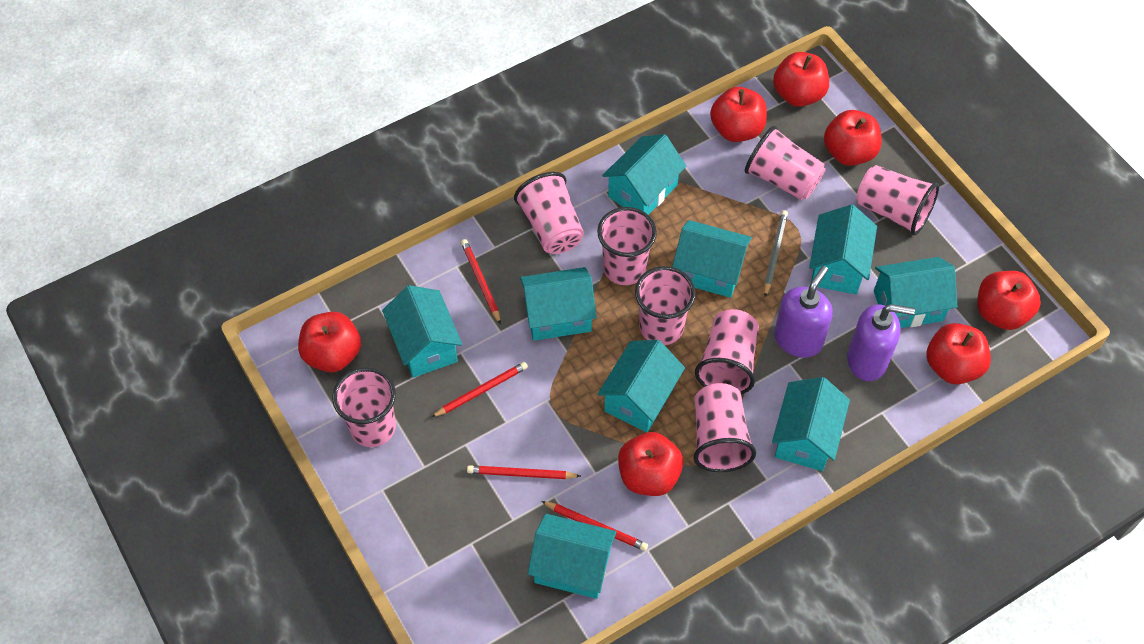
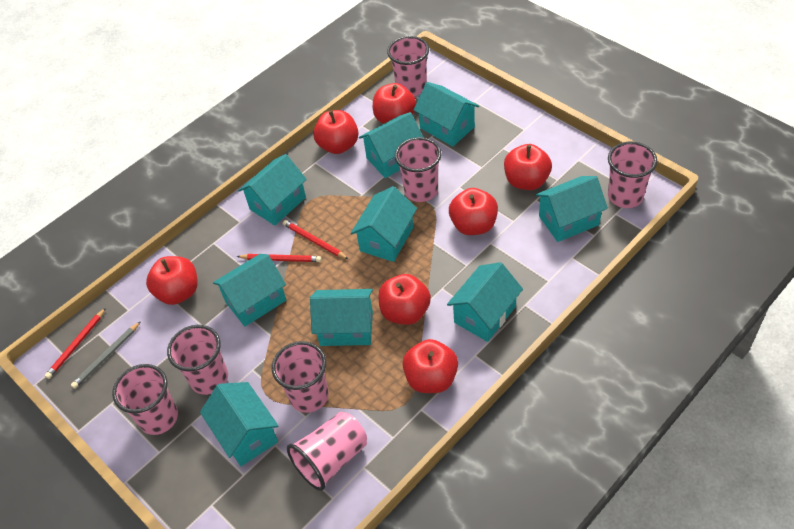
pink cup: 8 -> 7
purple soap dispenser: 2 -> 0
red pencil: 4 -> 3

